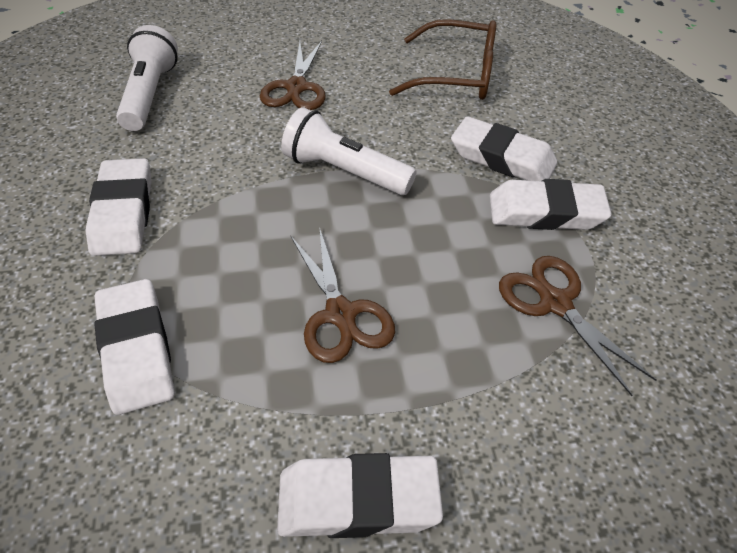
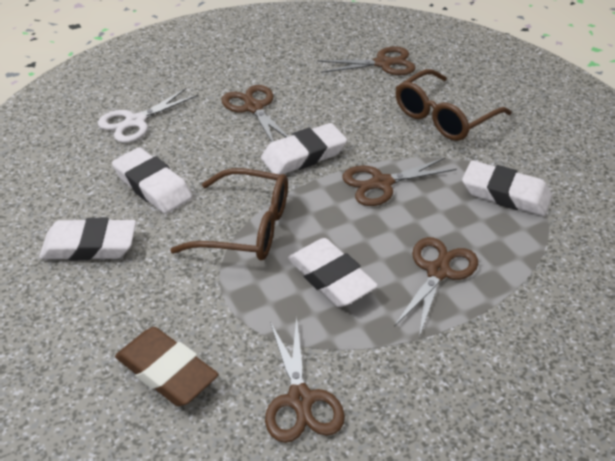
brown eraser: 0 -> 1
brown glasses: 1 -> 2
brown scissors: 3 -> 5
white flashlight: 2 -> 0
white scissors: 0 -> 1

